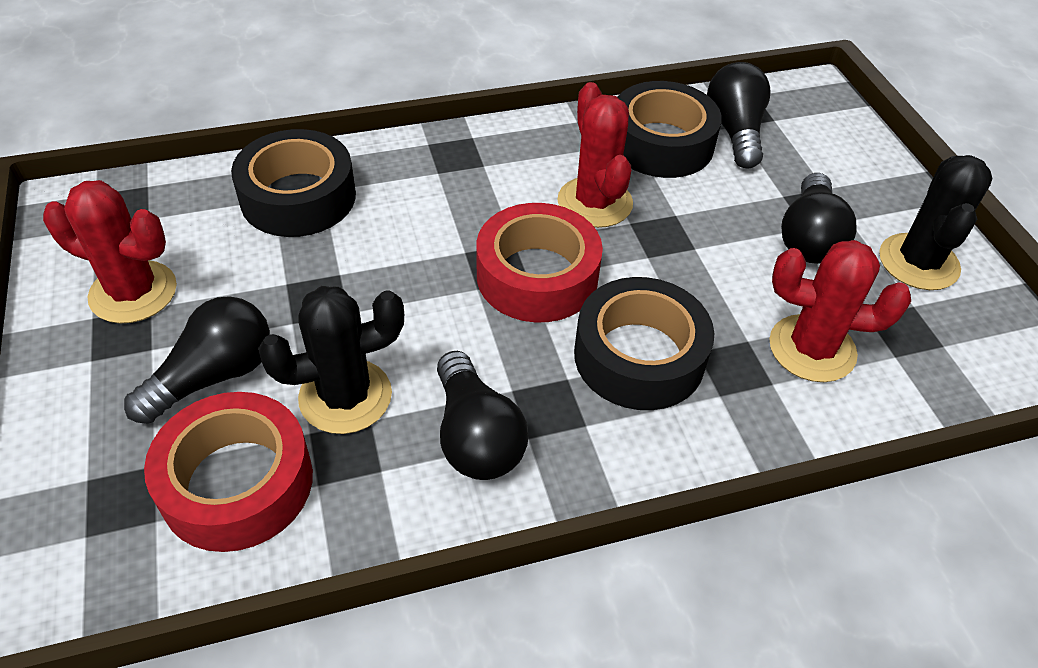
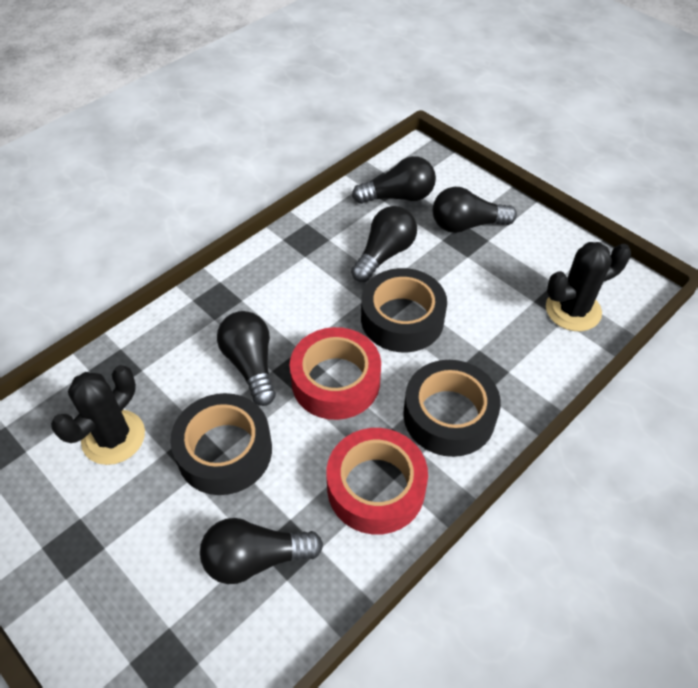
black light bulb: 4 -> 5
red cactus: 3 -> 0

